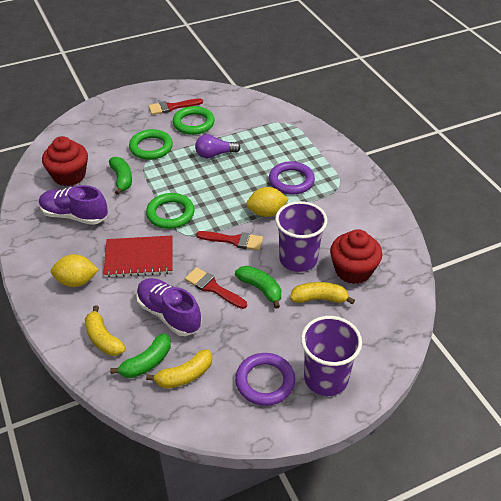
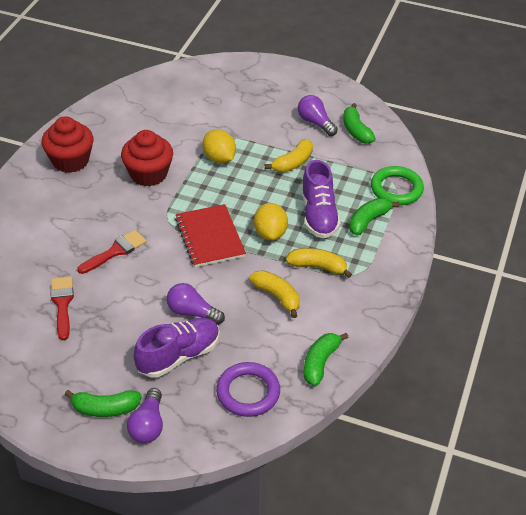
green banana: 3 -> 4
green ring: 3 -> 1
purple cup: 2 -> 0
purple light bulb: 1 -> 3
purple ring: 2 -> 1
red brush: 3 -> 2

